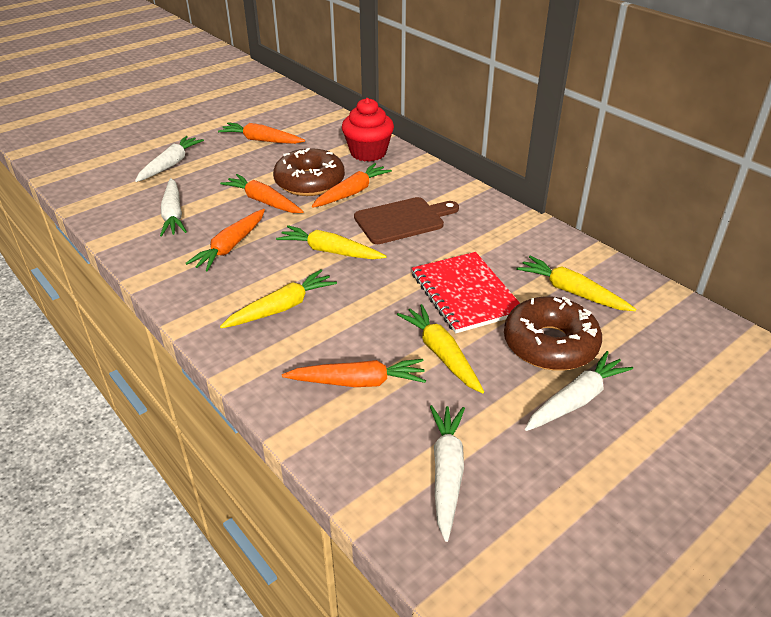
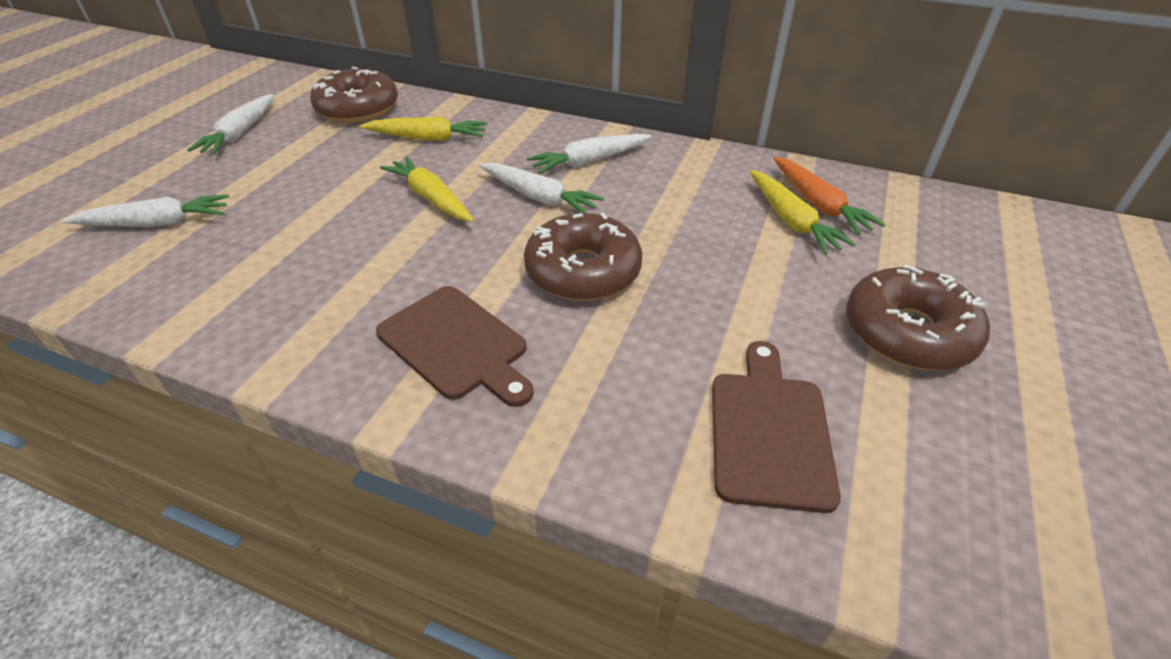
brown cutting board: 1 -> 2
brown donut: 2 -> 3
orange carrot: 5 -> 1
red cupcake: 1 -> 0
red notebook: 1 -> 0
yellow carrot: 4 -> 3

